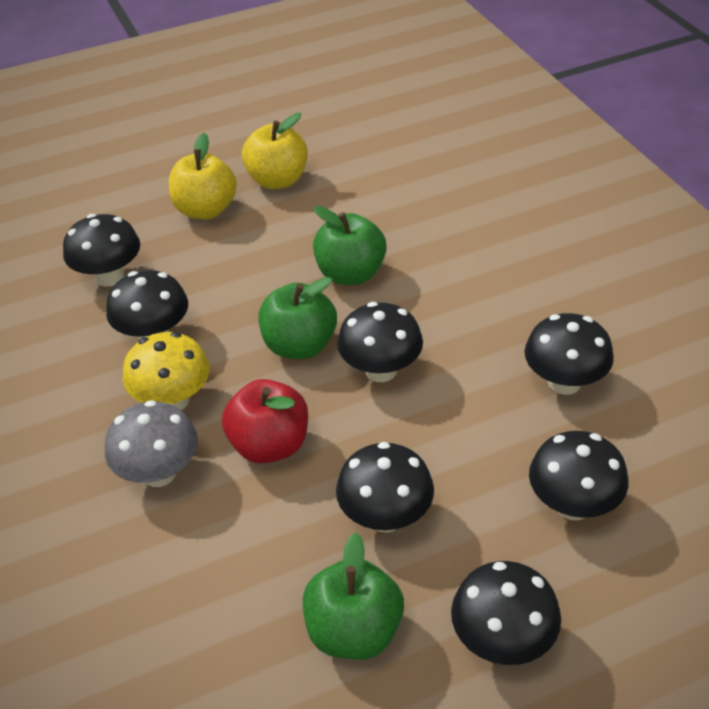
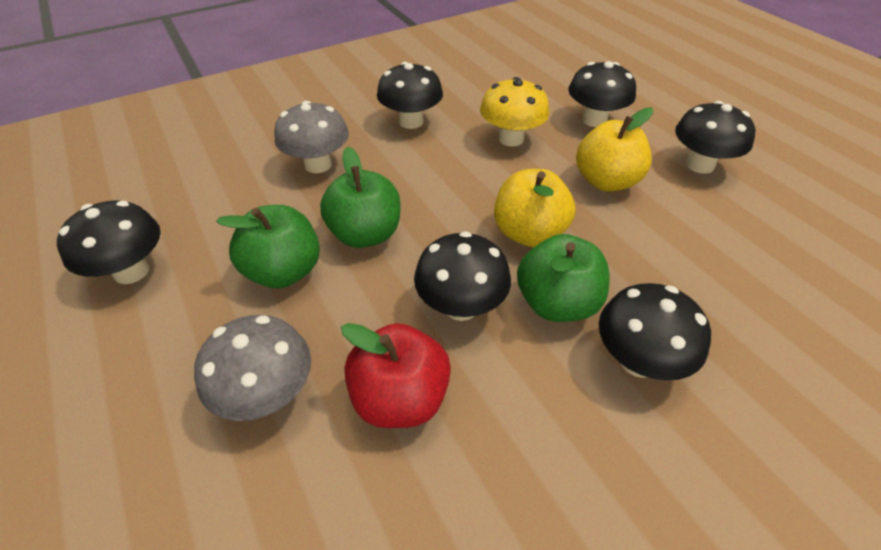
black mushroom: 7 -> 6
grey mushroom: 1 -> 2

